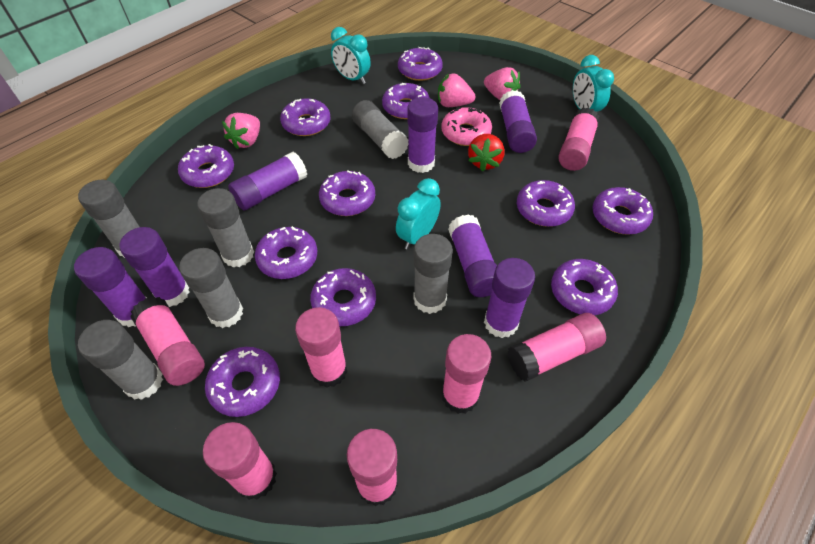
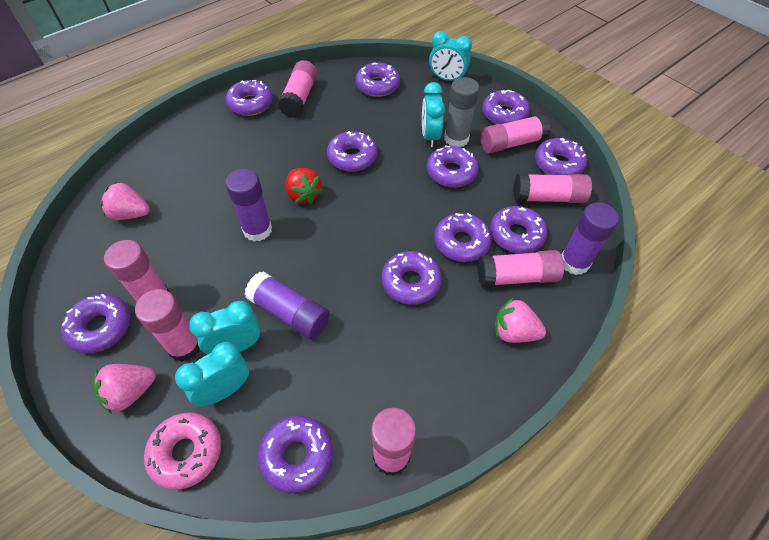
grey glue stick: 6 -> 1
purple glue stick: 7 -> 3
turquoise clock: 3 -> 4

